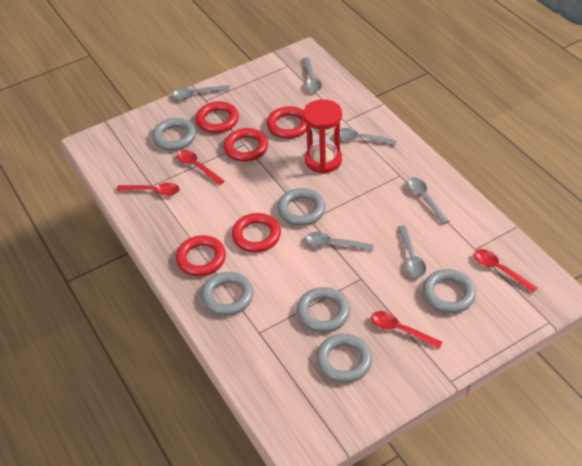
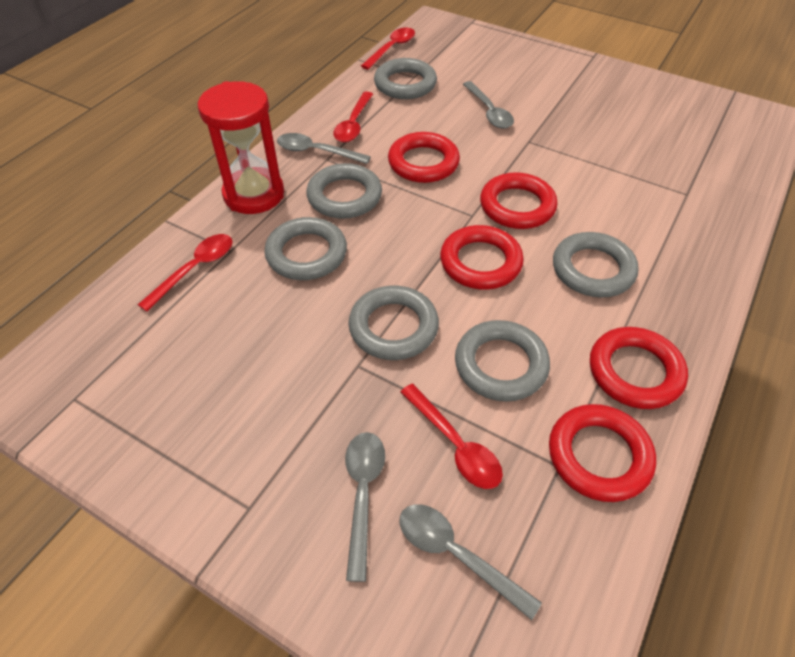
grey spoon: 6 -> 4

